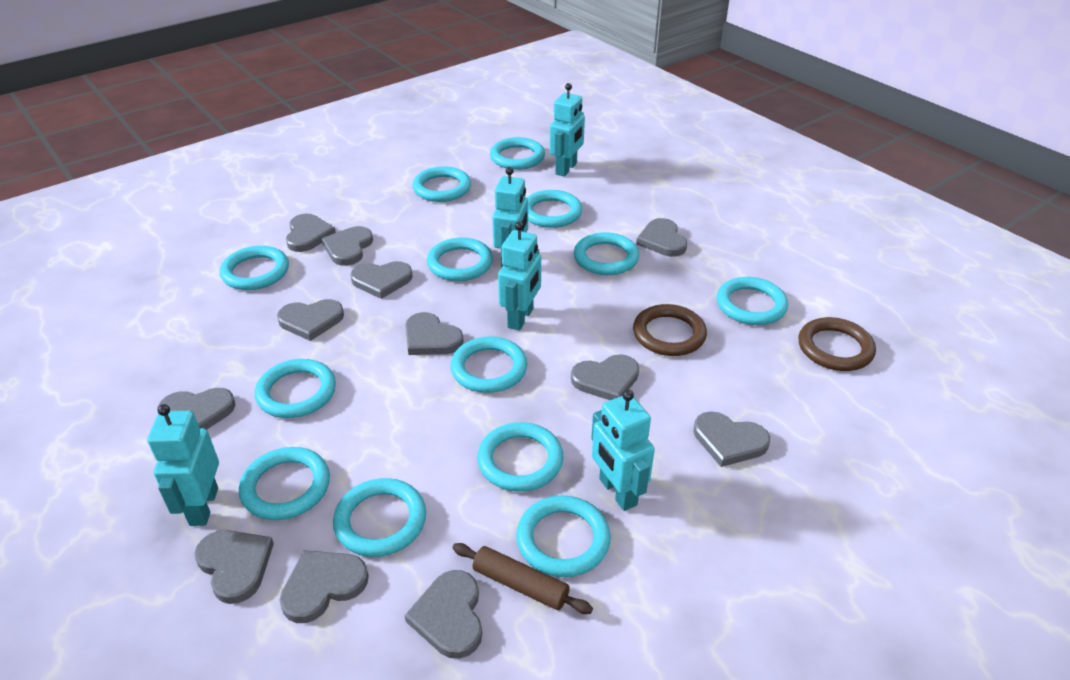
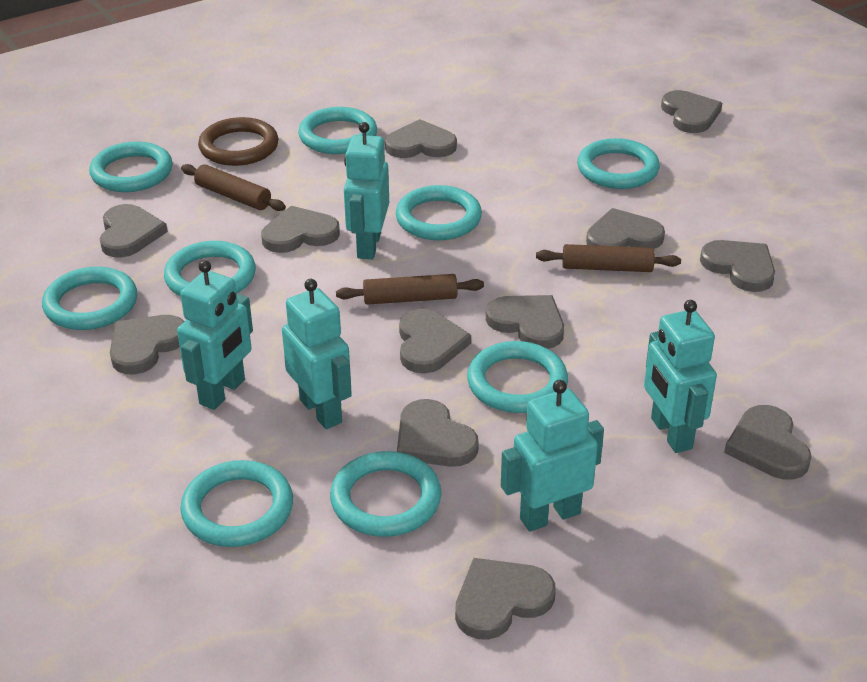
brown ring: 2 -> 1
brown rolling pin: 1 -> 3
turquoise ring: 13 -> 9

